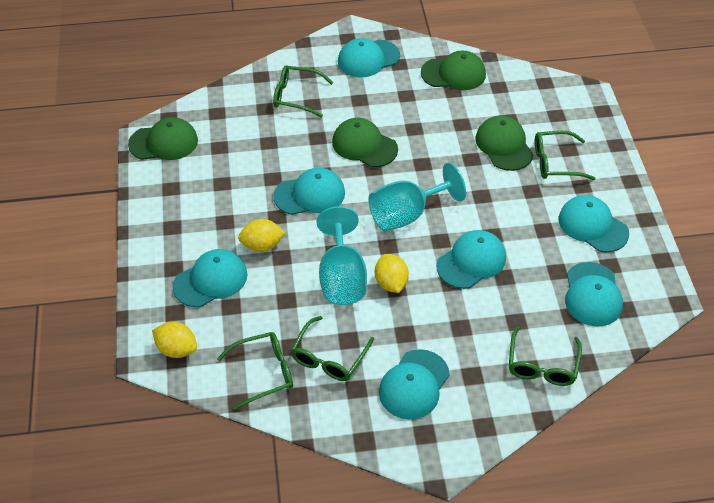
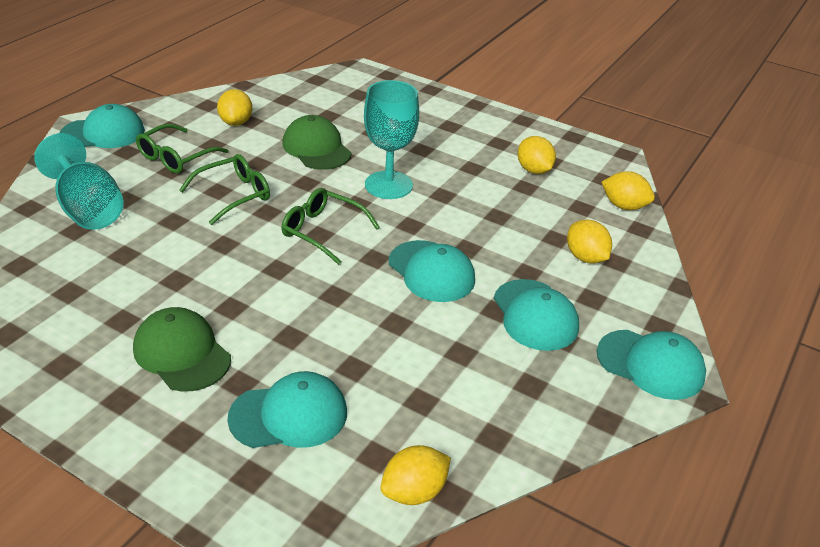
green cap: 4 -> 2
green glasses: 5 -> 3
turquoise cap: 7 -> 5
yellow lemon: 3 -> 5

